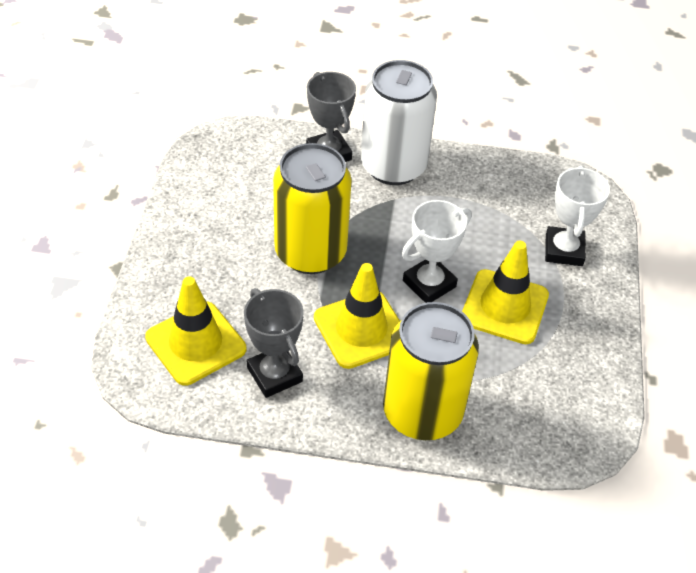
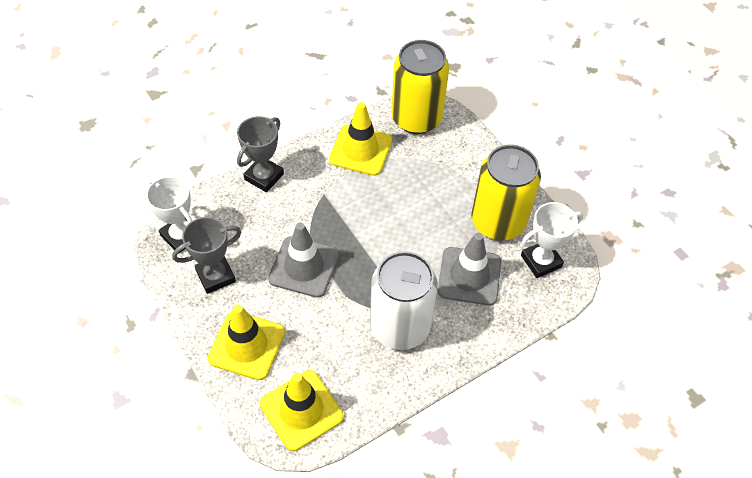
grey traffic cone: 0 -> 2

